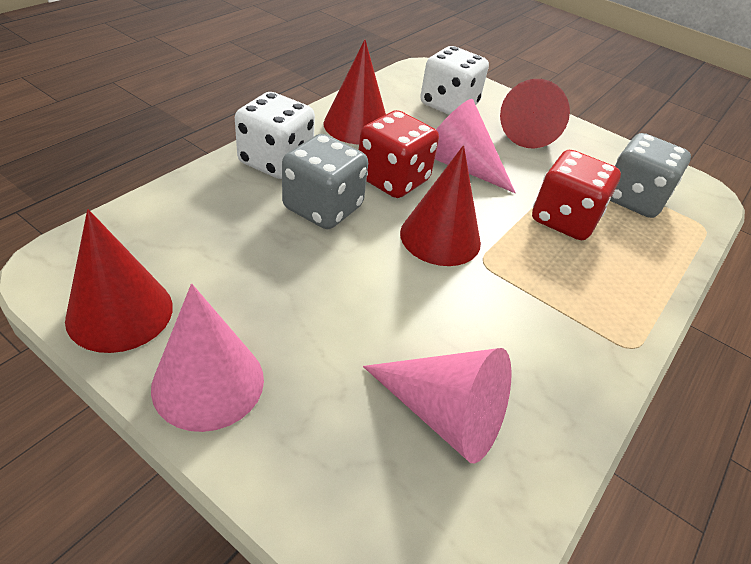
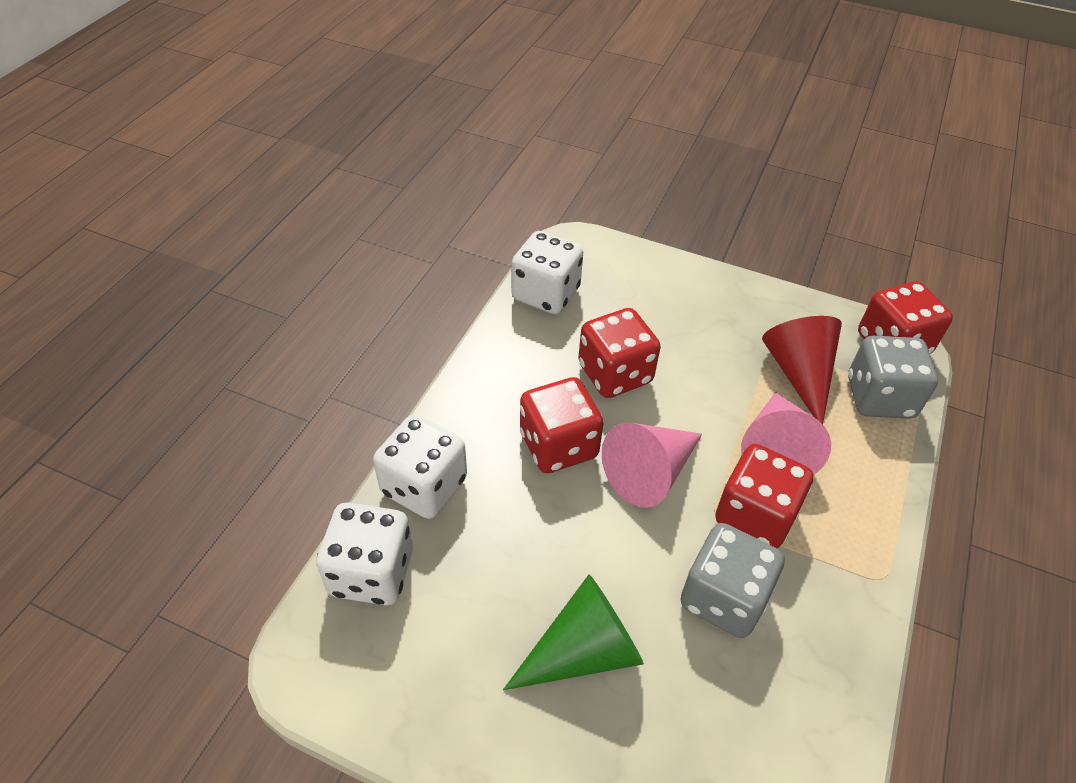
green cone: 0 -> 1
pink cone: 3 -> 2
red cone: 4 -> 1
red dice: 2 -> 4
white dice: 2 -> 3

